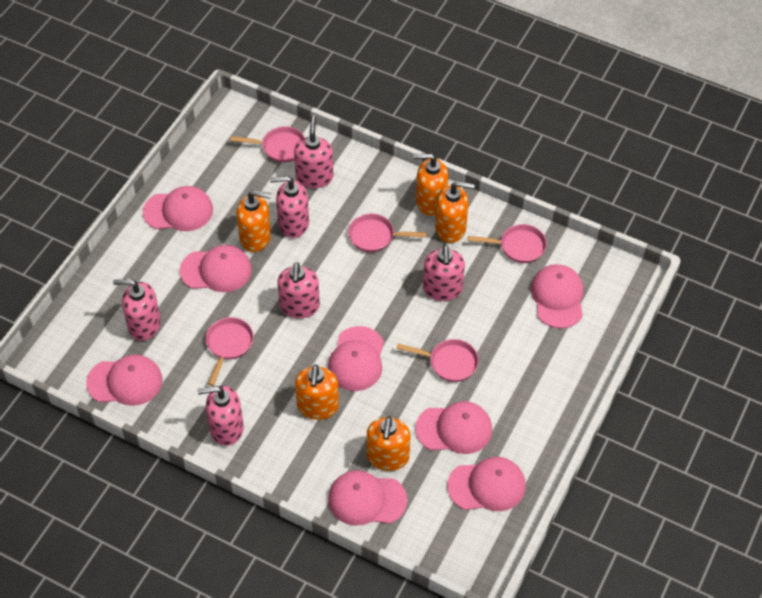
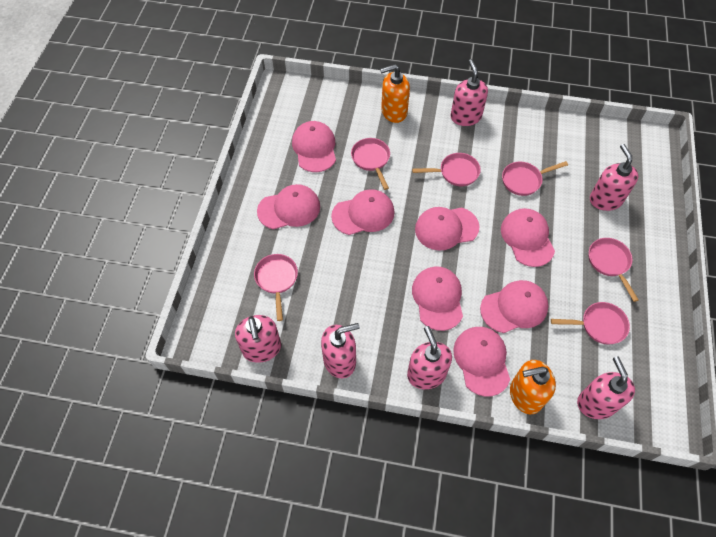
orange soap dispenser: 5 -> 2
pink pan: 5 -> 6

